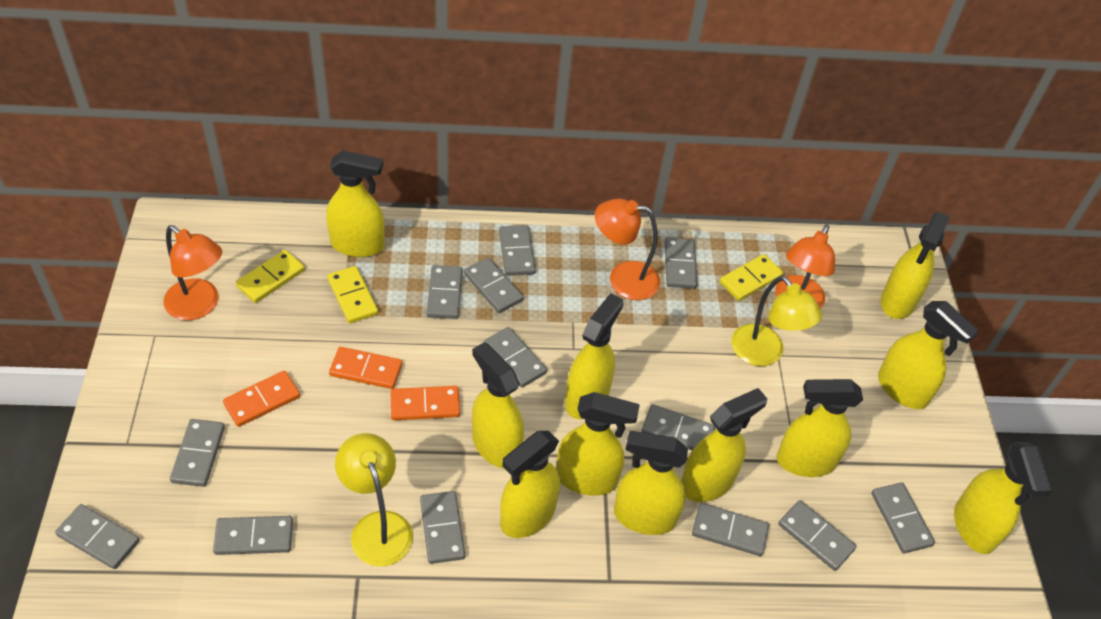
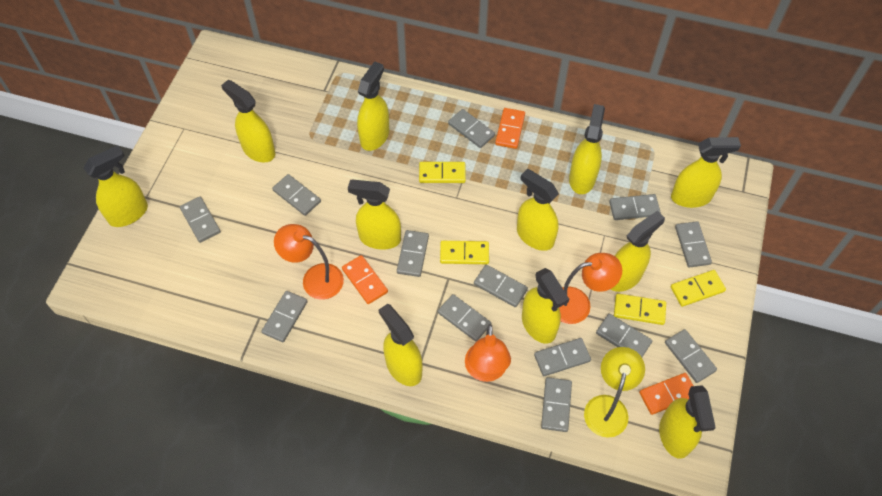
yellow domino: 3 -> 4
yellow lamp: 2 -> 1

